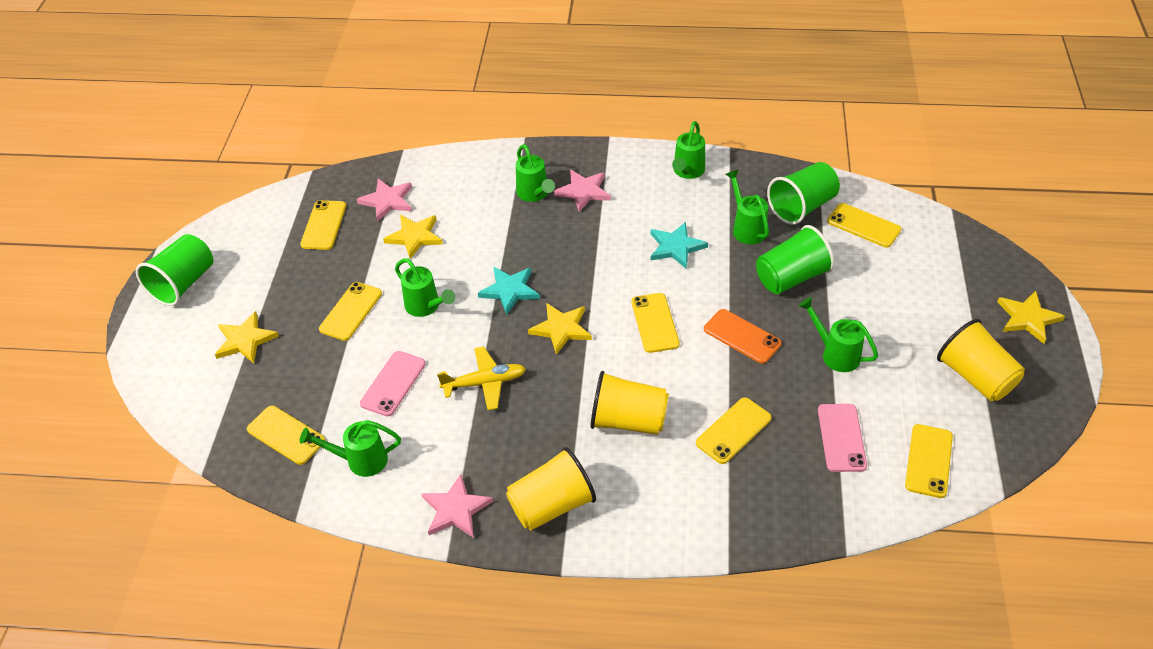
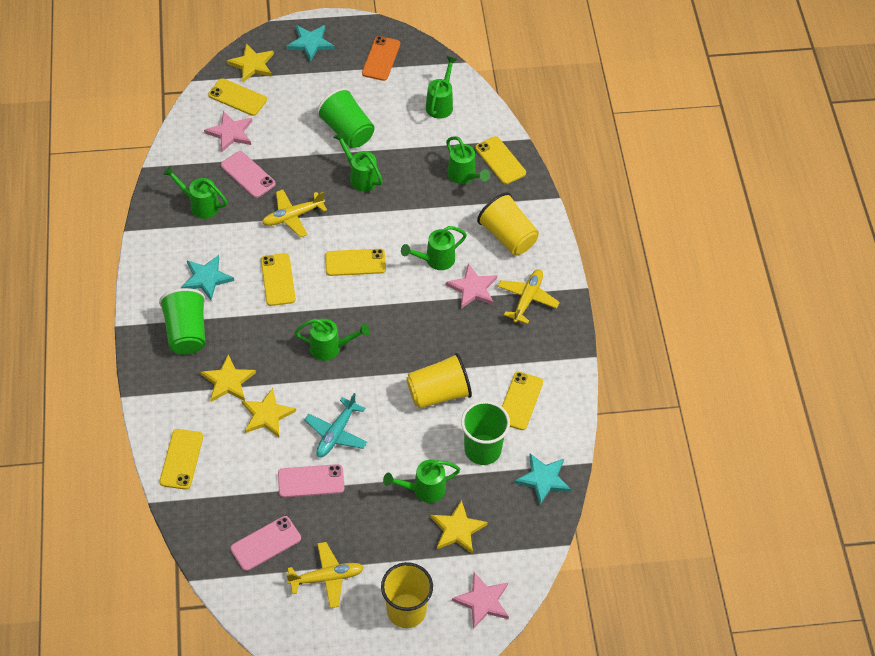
green watering can: 6 -> 7
pink phone: 2 -> 3
turquoise plane: 0 -> 1
turquoise star: 2 -> 3
yellow phone: 7 -> 6
yellow plane: 1 -> 3

